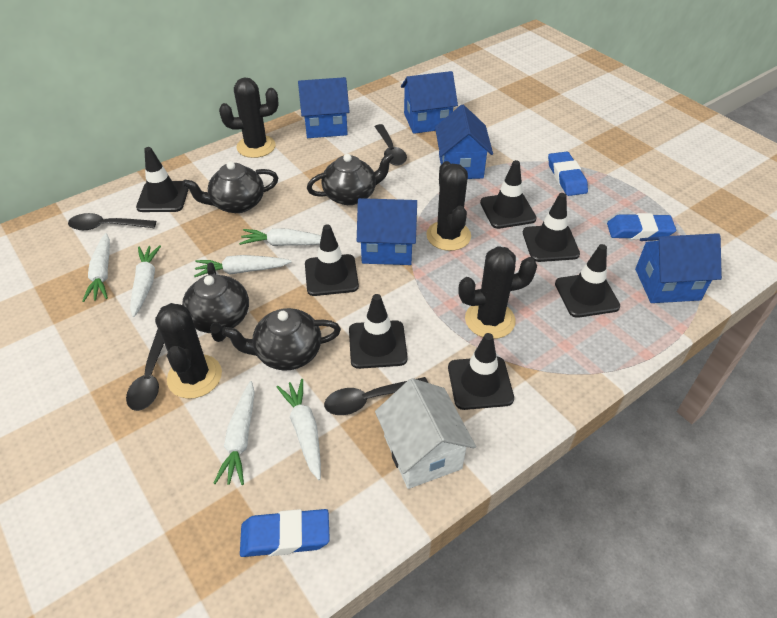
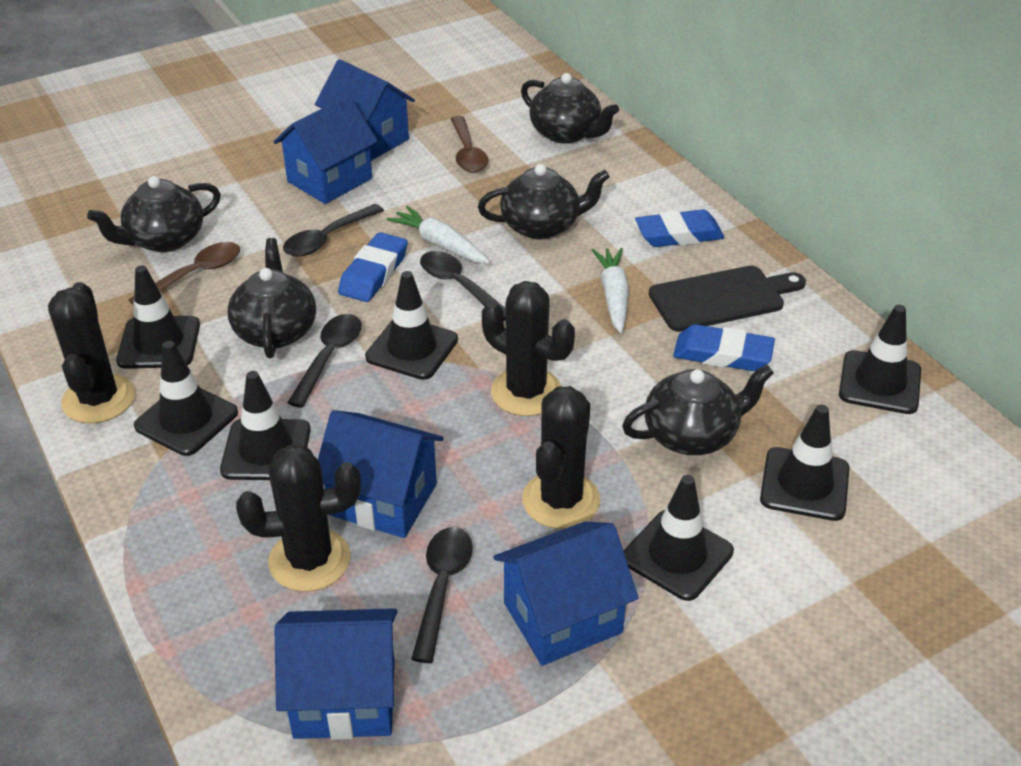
black cutting board: 0 -> 1
black teapot: 4 -> 5
brown spoon: 0 -> 2
white carrot: 6 -> 2
white house: 1 -> 0

